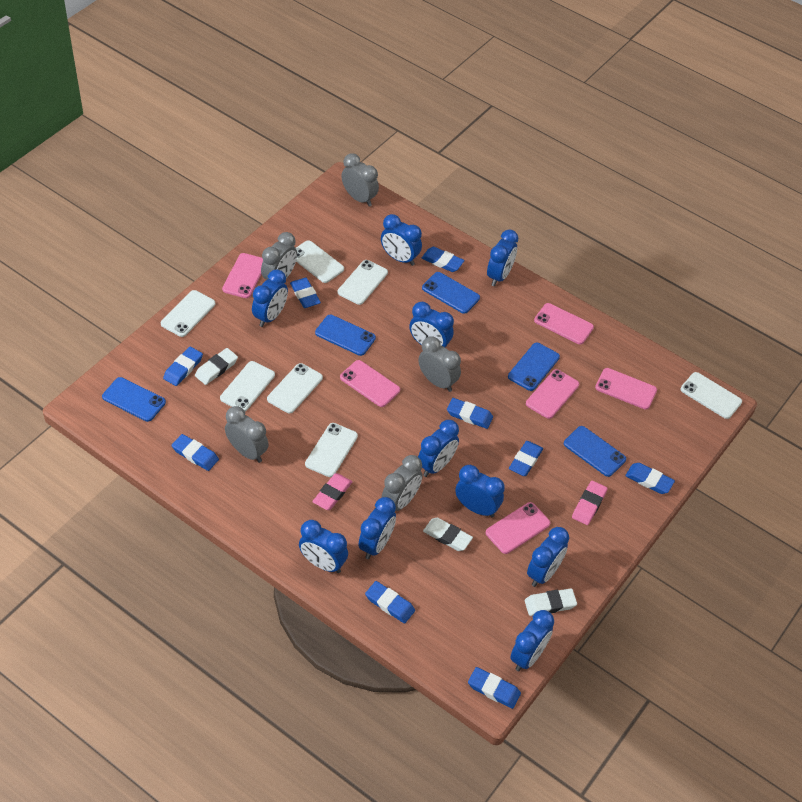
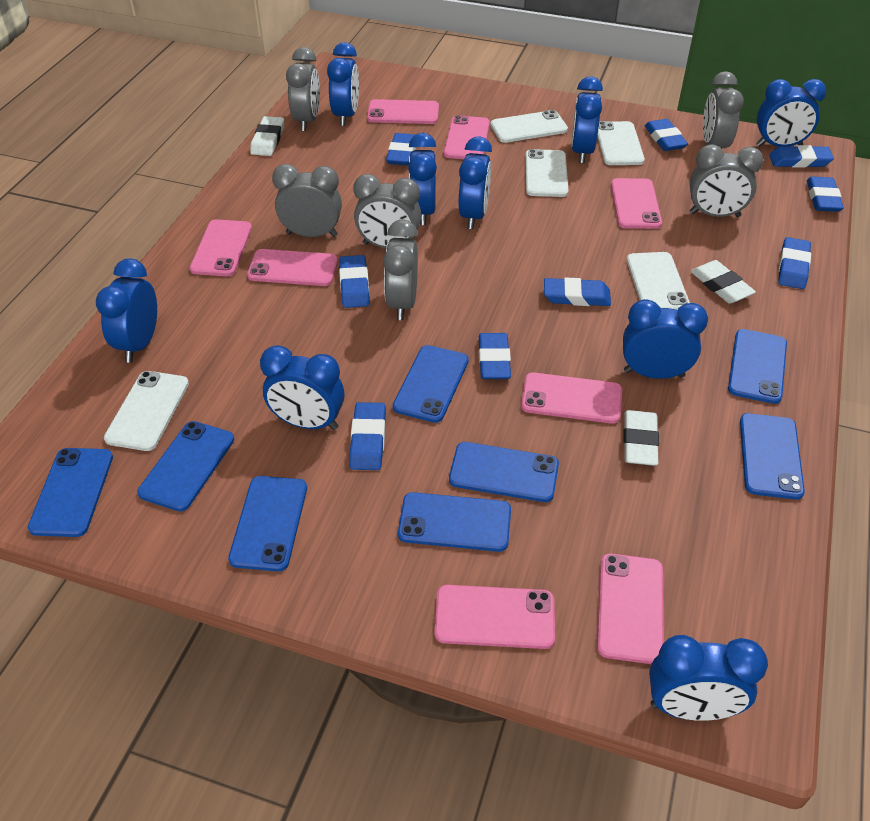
blue clock: 10 -> 9
blue phone: 5 -> 8
grey clock: 5 -> 6
pink eraser: 2 -> 0
pink phone: 6 -> 8
white phone: 7 -> 5

